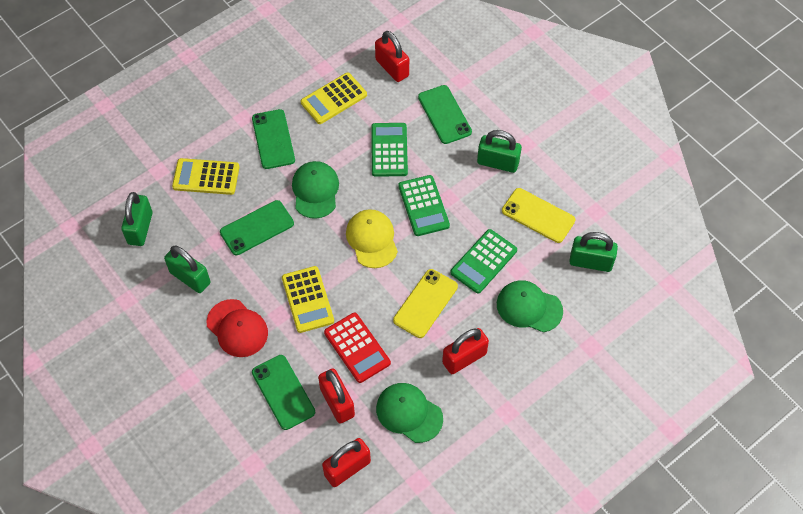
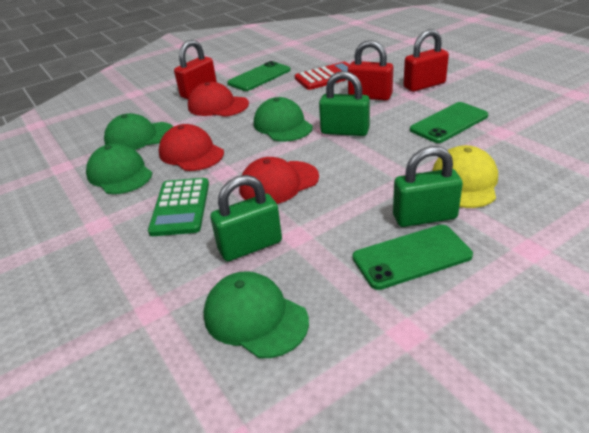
green calculator: 3 -> 1
green cap: 3 -> 4
green padlock: 4 -> 3
green phone: 4 -> 3
red cap: 1 -> 3
red padlock: 4 -> 3
yellow calculator: 3 -> 0
yellow phone: 2 -> 0

